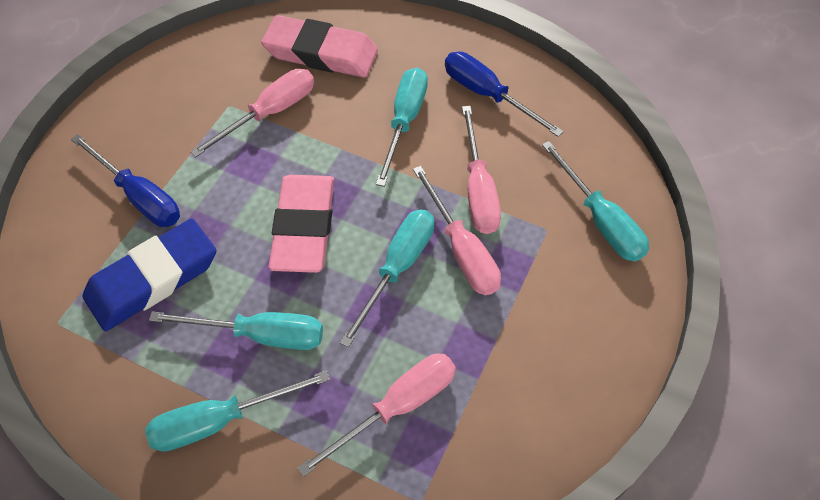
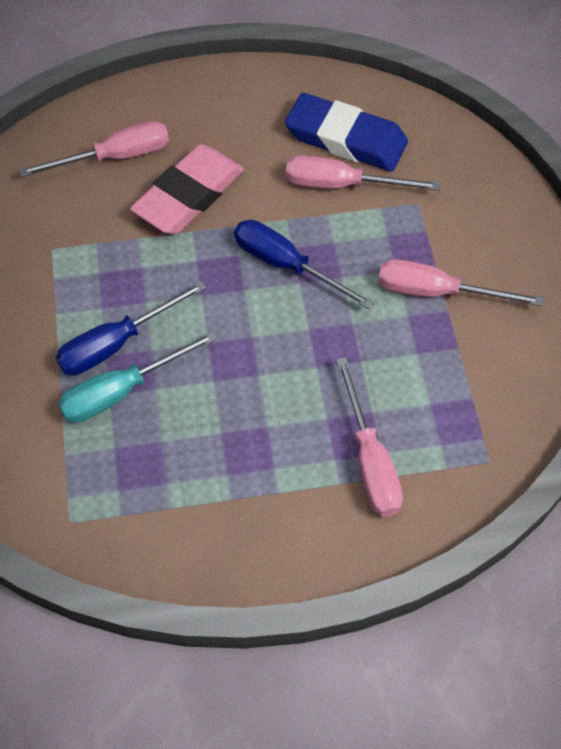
pink eraser: 2 -> 1
turquoise screwdriver: 5 -> 1

